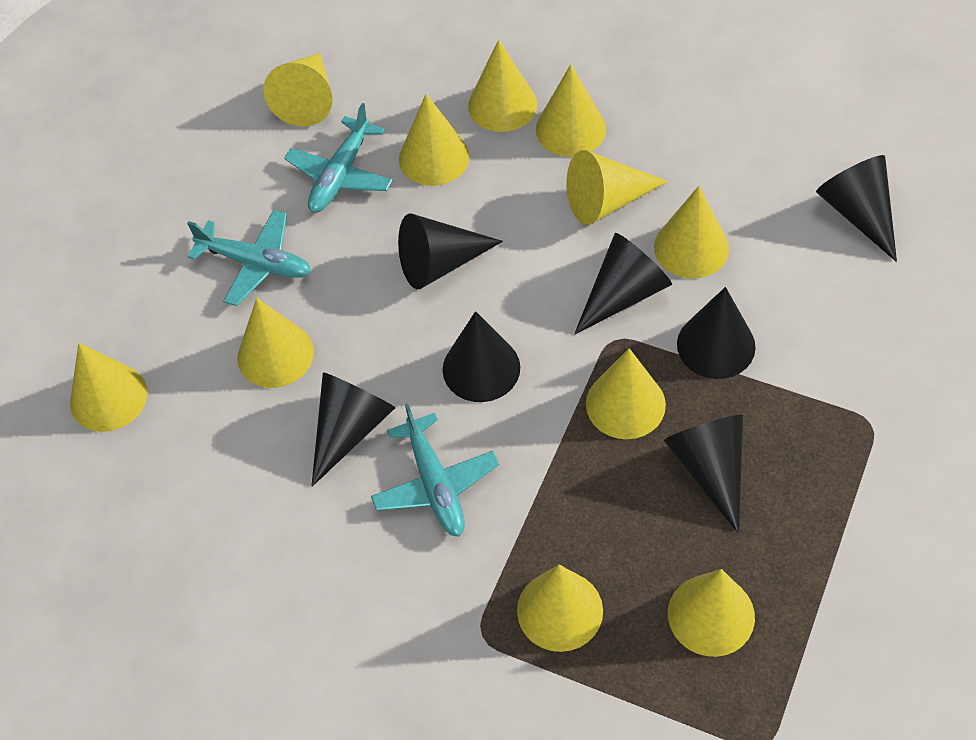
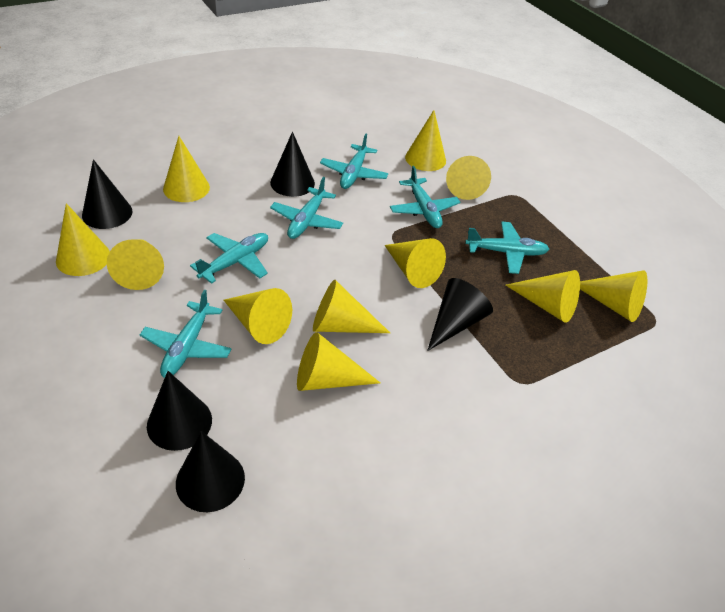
black cone: 7 -> 5
turquoise plane: 3 -> 6

